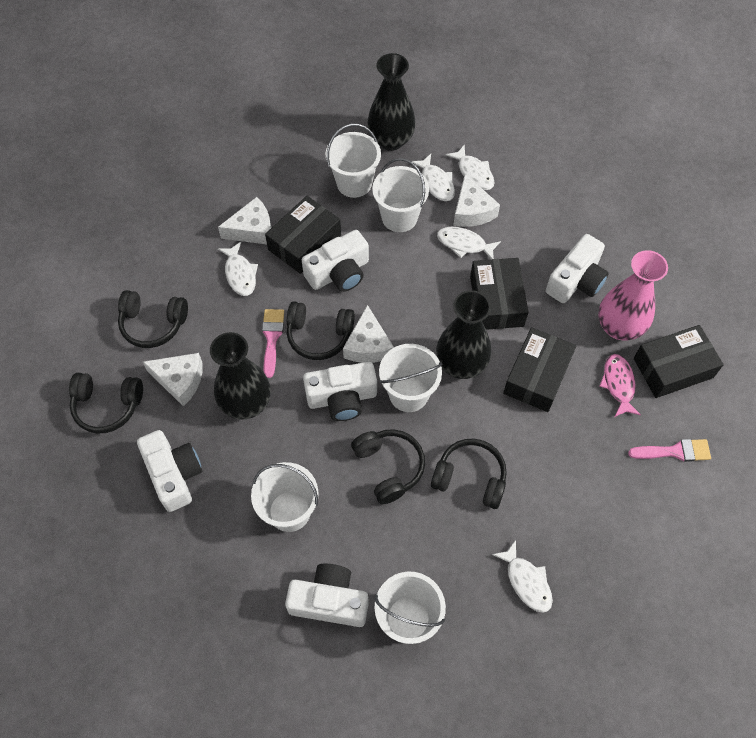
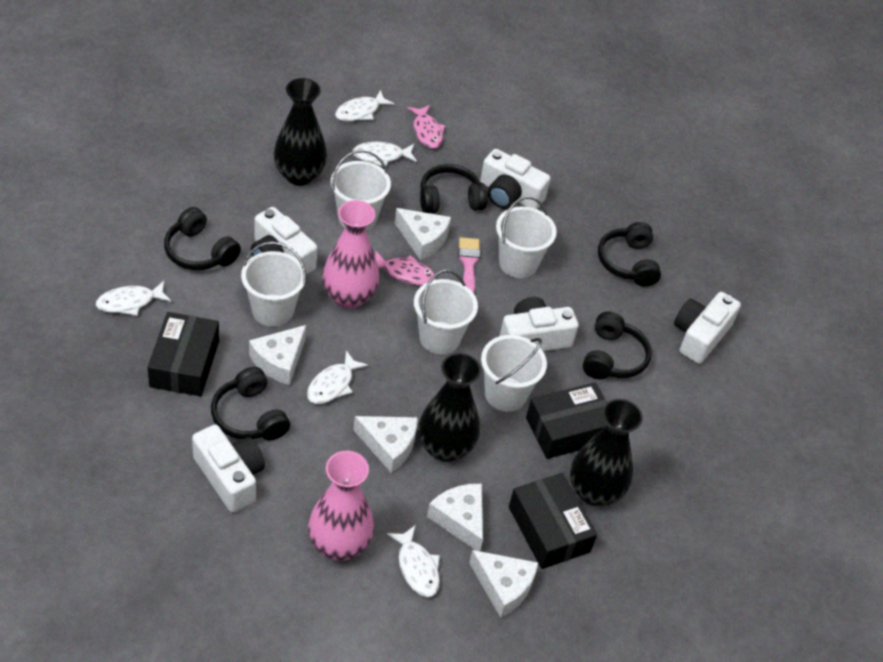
black box: 4 -> 3
pink brush: 2 -> 1
pink fish: 1 -> 2
pink vase: 1 -> 2
white cheese: 4 -> 5

